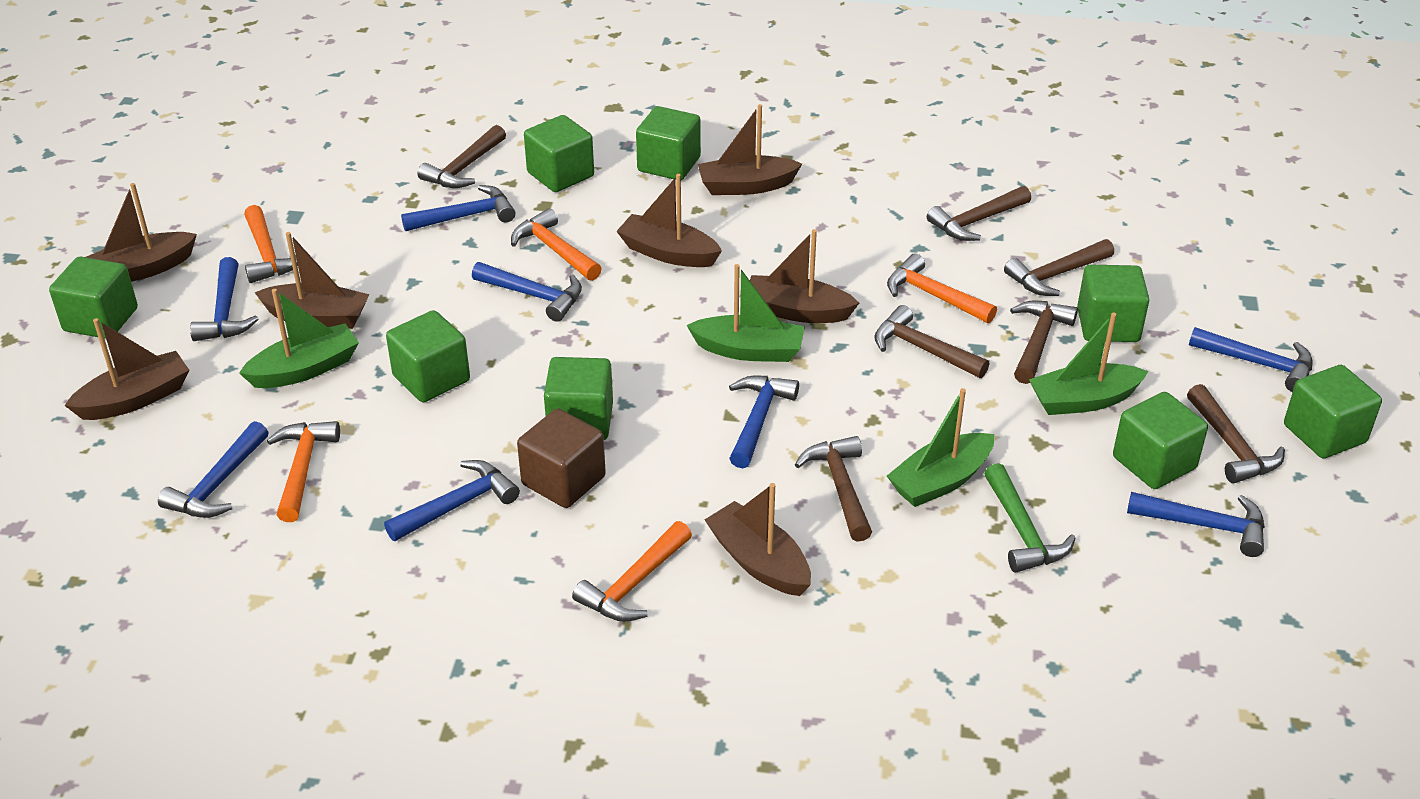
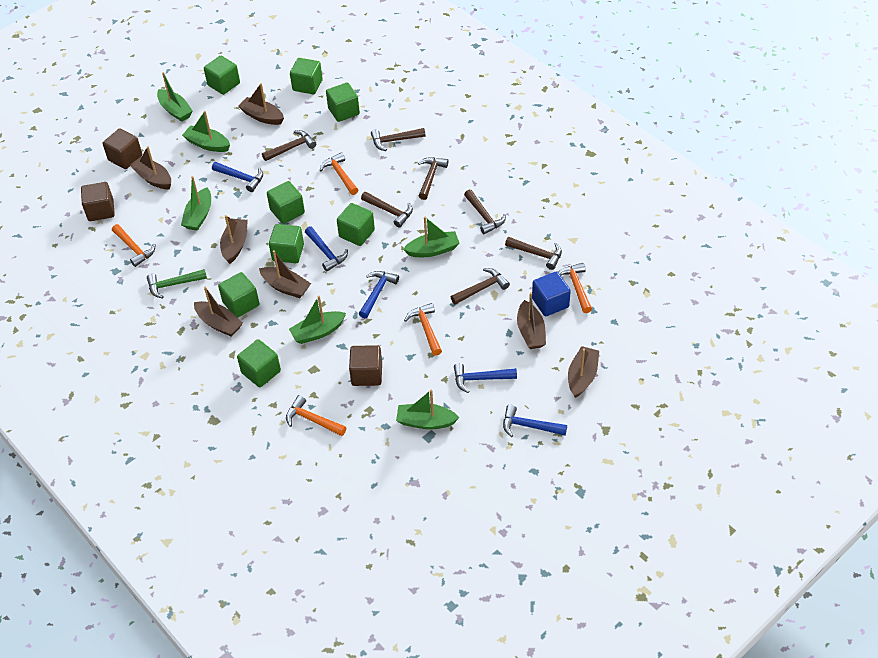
blue cube: 0 -> 1
blue hammer: 8 -> 5
brown cube: 1 -> 3
green boat: 4 -> 6

